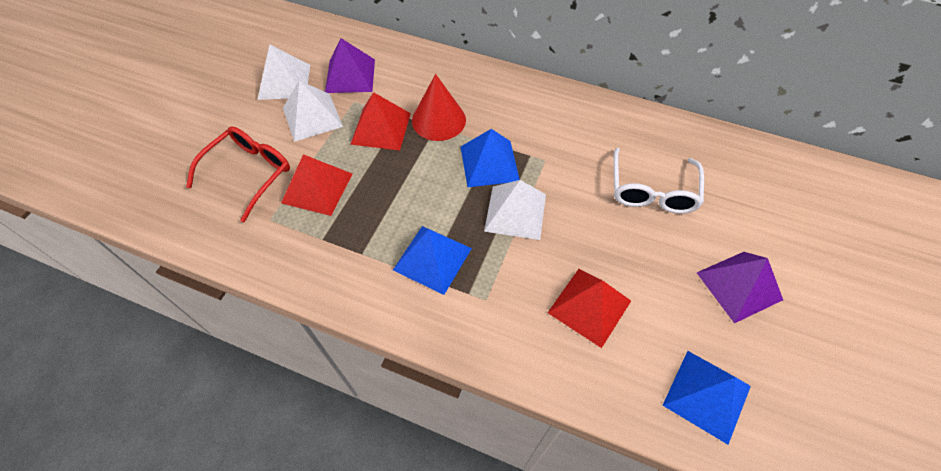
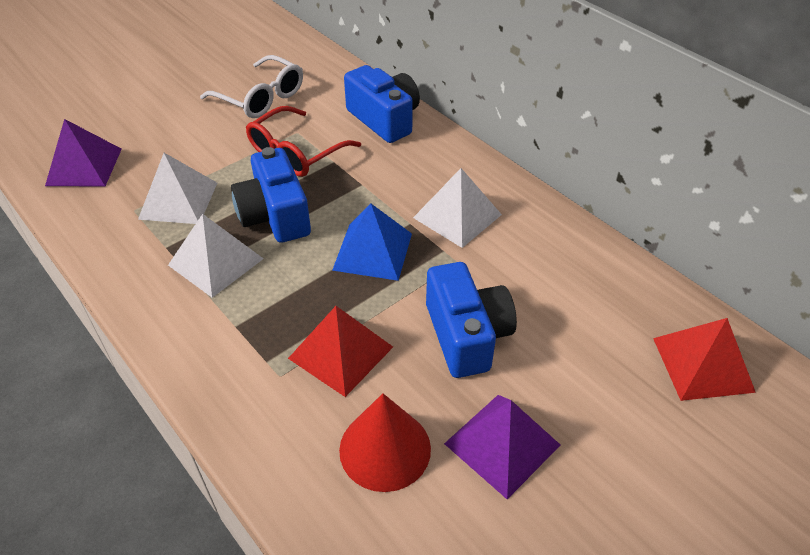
blue camera: 0 -> 3
blue pyramid: 3 -> 1
red pyramid: 3 -> 2

